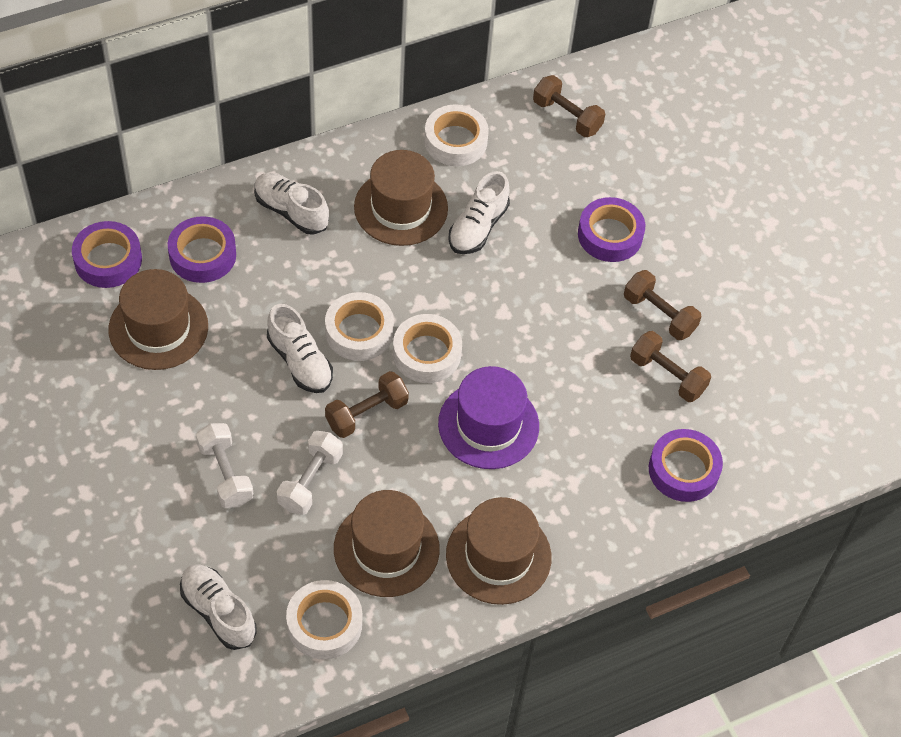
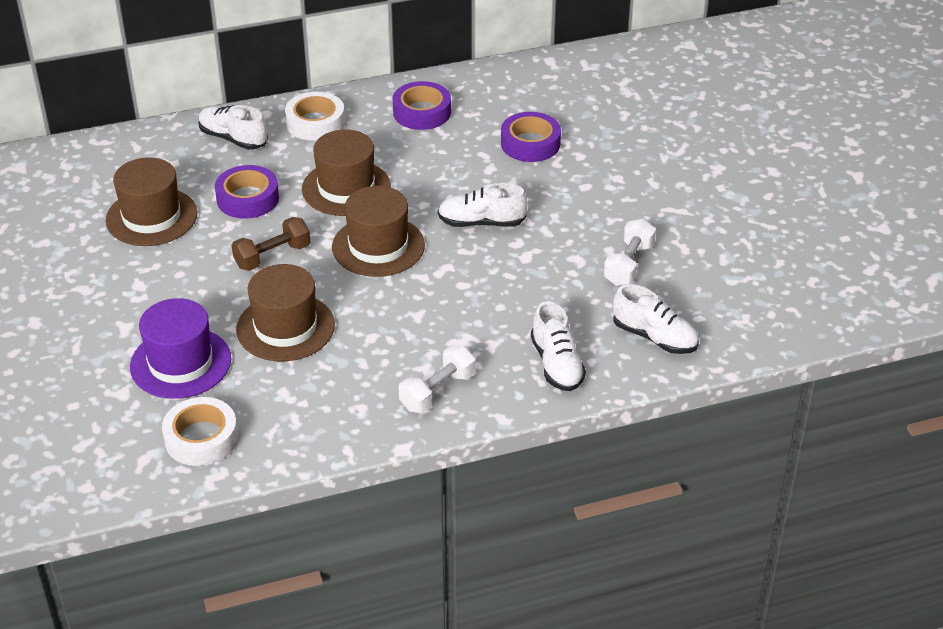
brown dumbbell: 4 -> 1
purple tape: 4 -> 3
white tape: 4 -> 2

